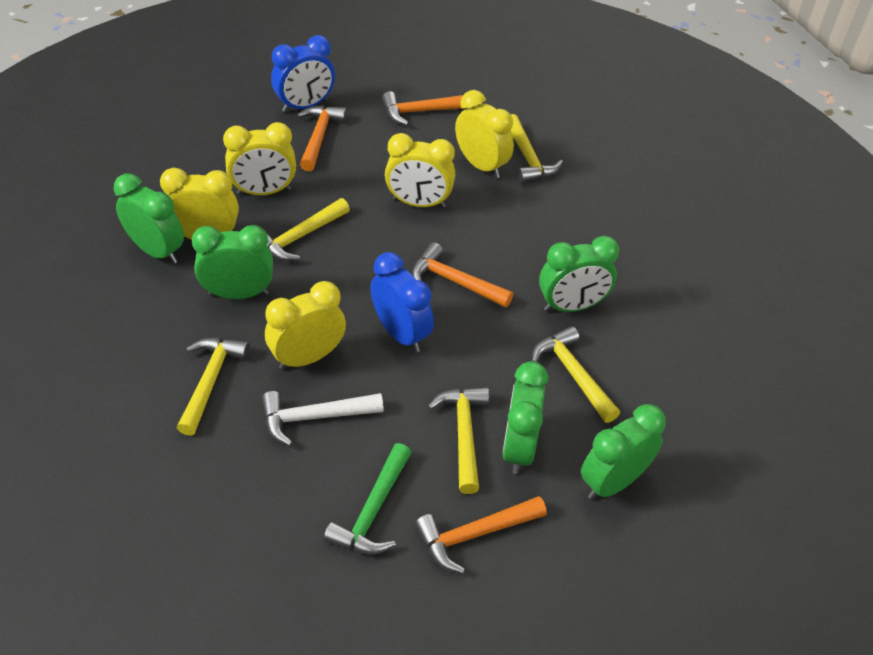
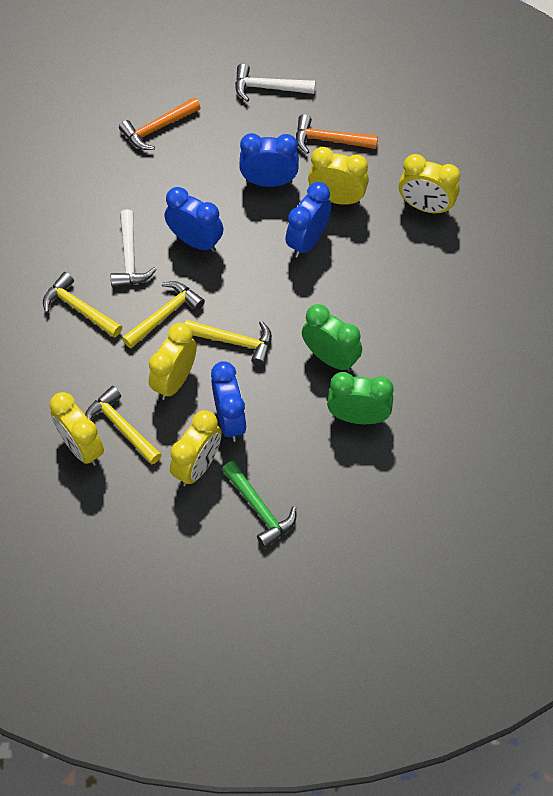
blue clock: 2 -> 4
green clock: 5 -> 2
orange hammer: 4 -> 2
white hammer: 1 -> 2
yellow hammer: 5 -> 4

